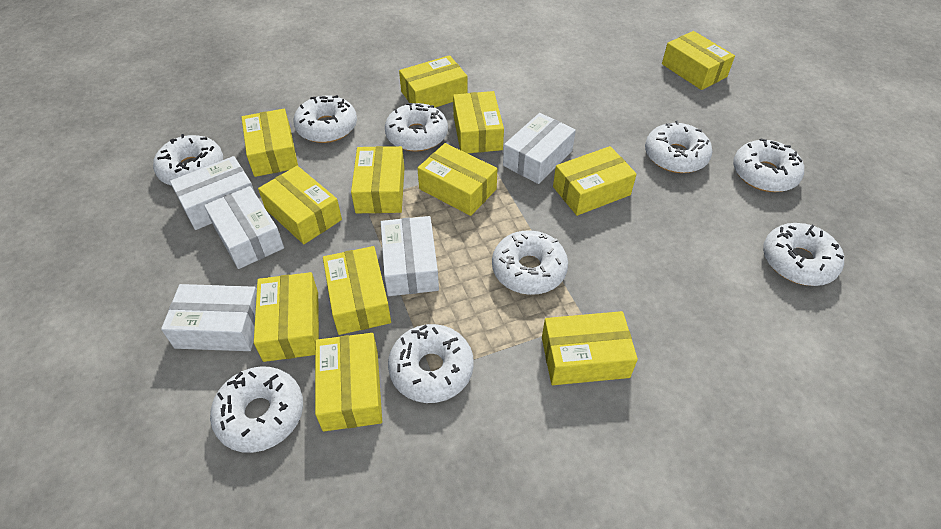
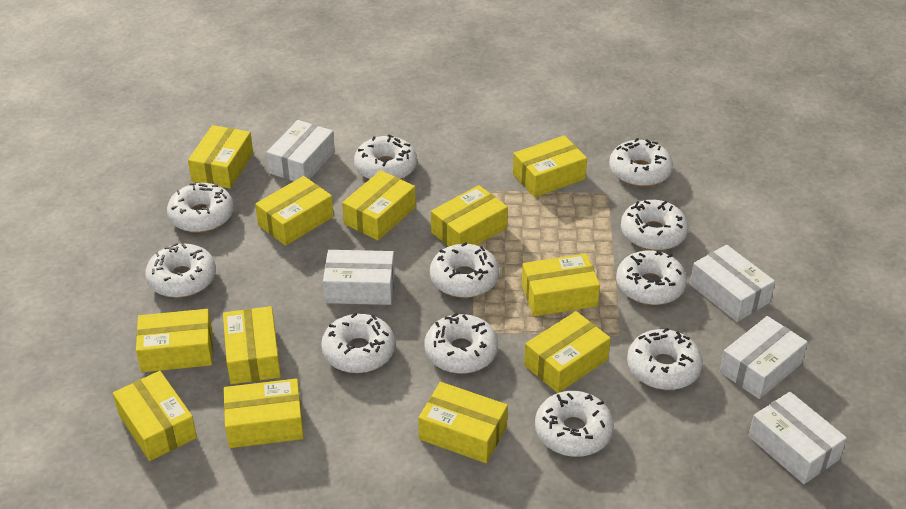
white donut: 9 -> 11

